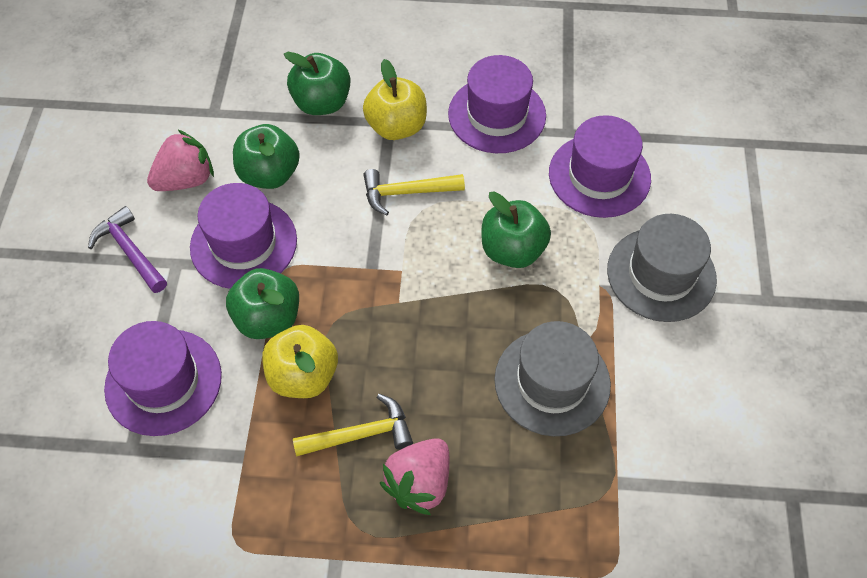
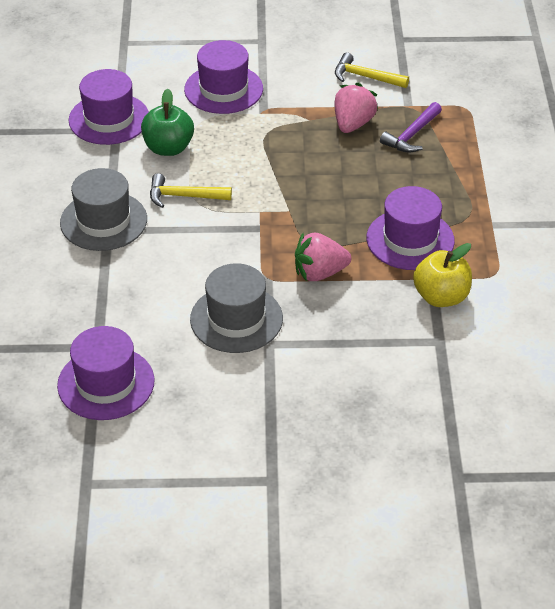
green apple: 4 -> 1
yellow apple: 2 -> 1

